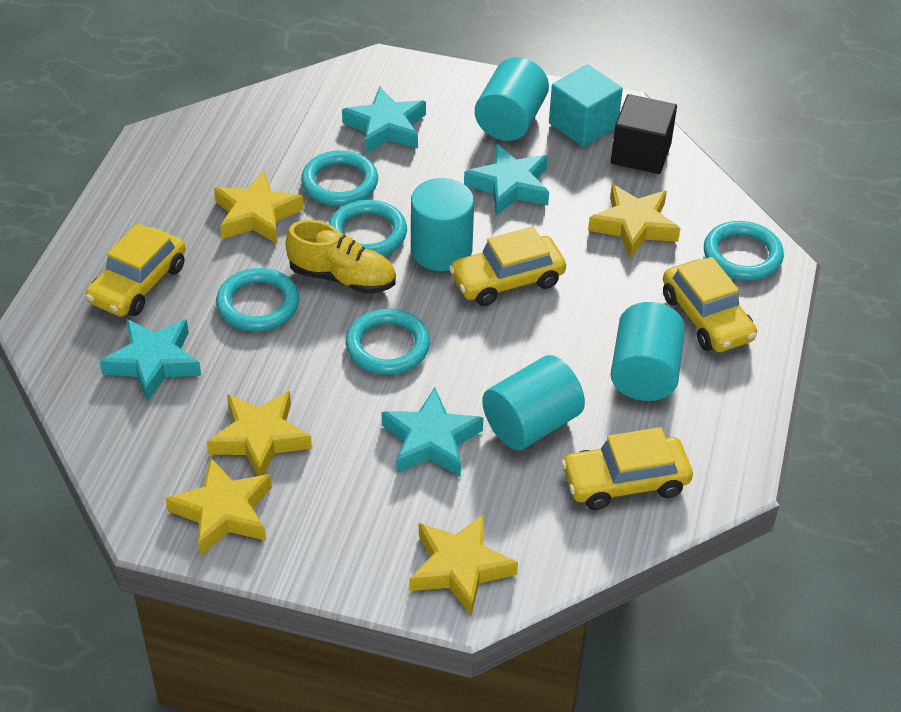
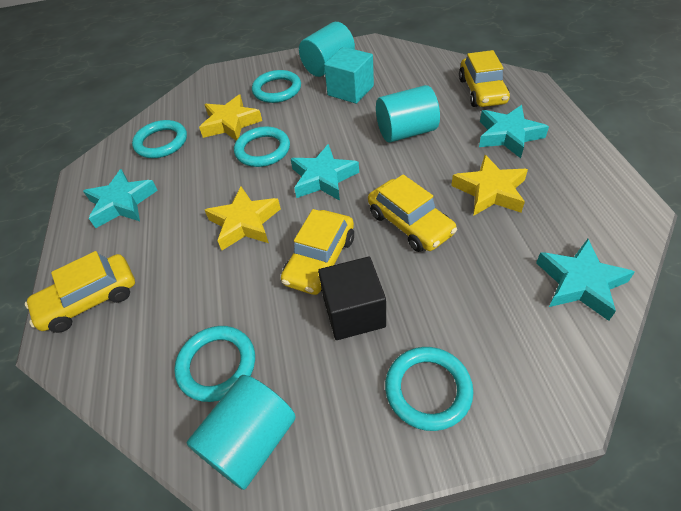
turquoise cylinder: 4 -> 3
yellow shoe: 1 -> 0
yellow star: 5 -> 3

